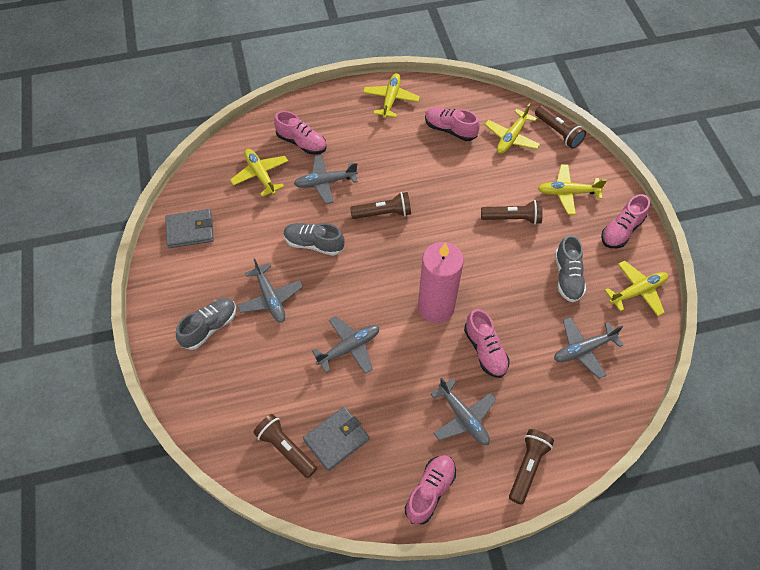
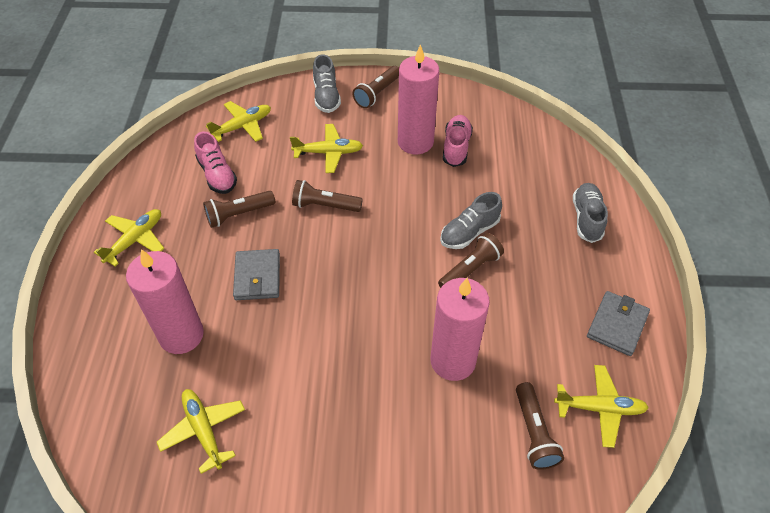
grey plane: 5 -> 0
pink candle: 1 -> 3
pink shoe: 5 -> 2

